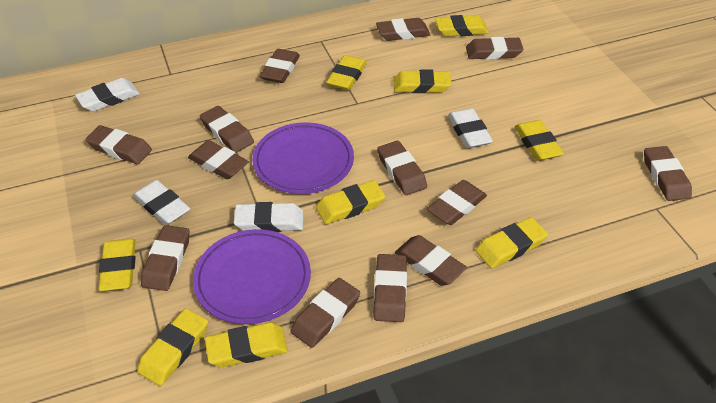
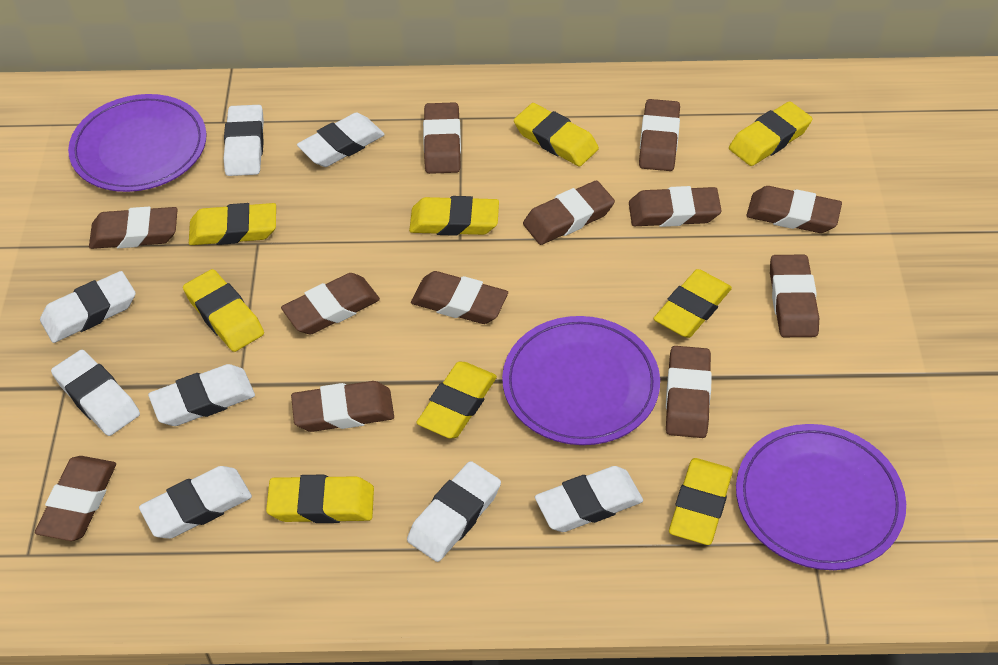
brown eraser: 13 -> 12
purple plate: 2 -> 3
white eraser: 4 -> 8

